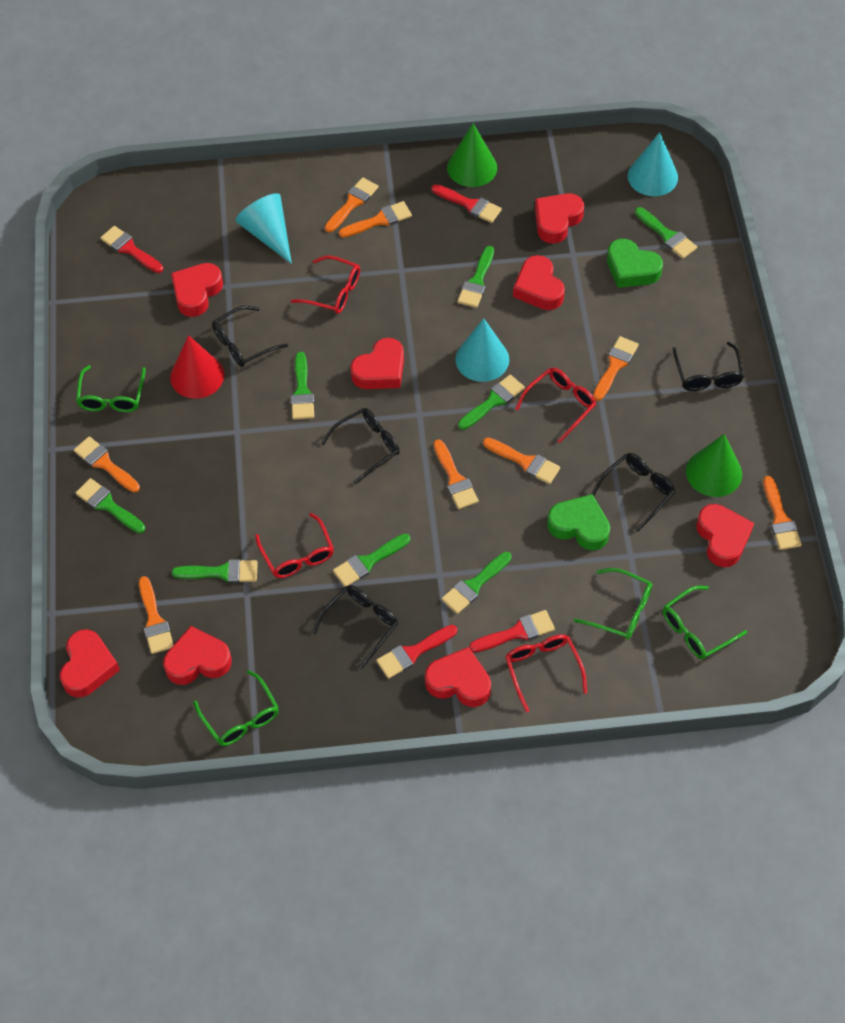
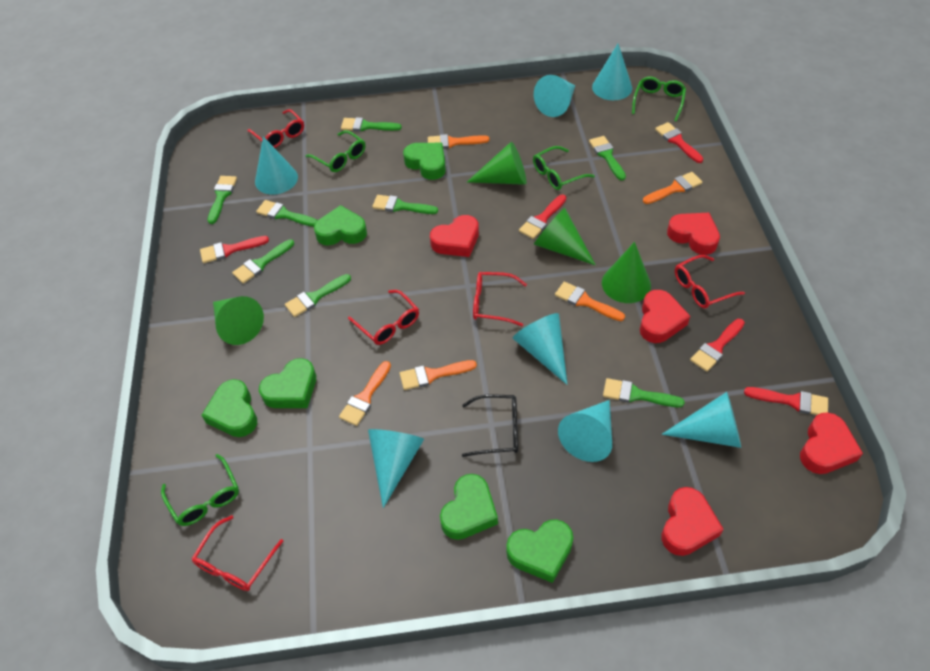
black glasses: 5 -> 1
green cone: 2 -> 4
green heart: 2 -> 6
orange brush: 8 -> 5
red brush: 4 -> 5
red cone: 1 -> 0
red glasses: 4 -> 5
red heart: 8 -> 5
turquoise cone: 3 -> 7

